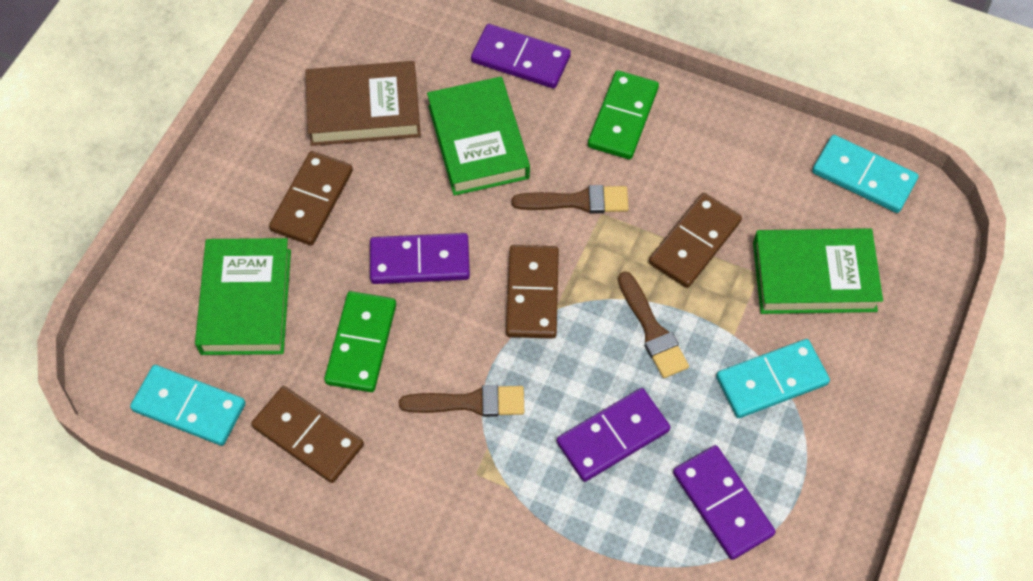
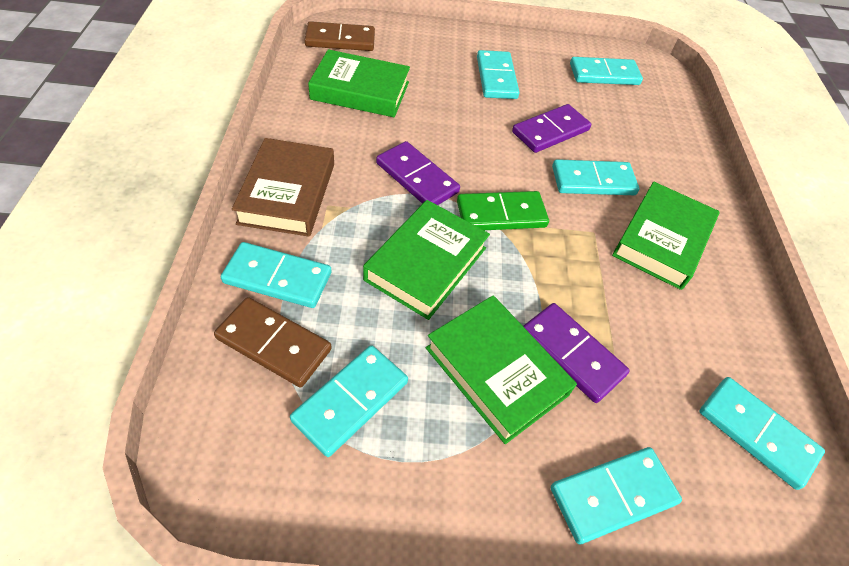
brown brush: 3 -> 0
brown domino: 4 -> 2
green book: 3 -> 4
green domino: 2 -> 1
purple domino: 4 -> 3
turquoise domino: 3 -> 7

